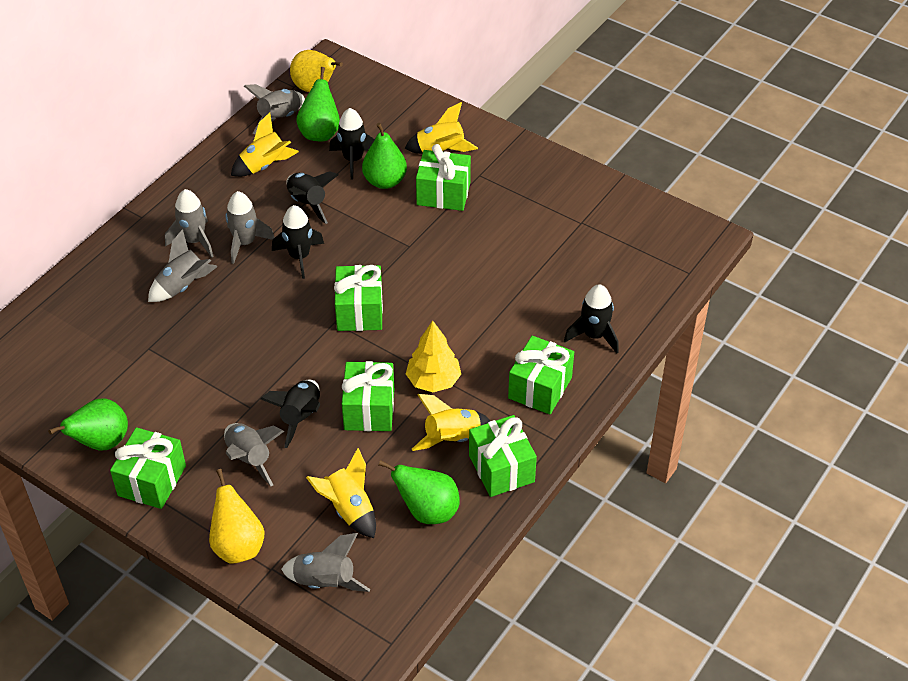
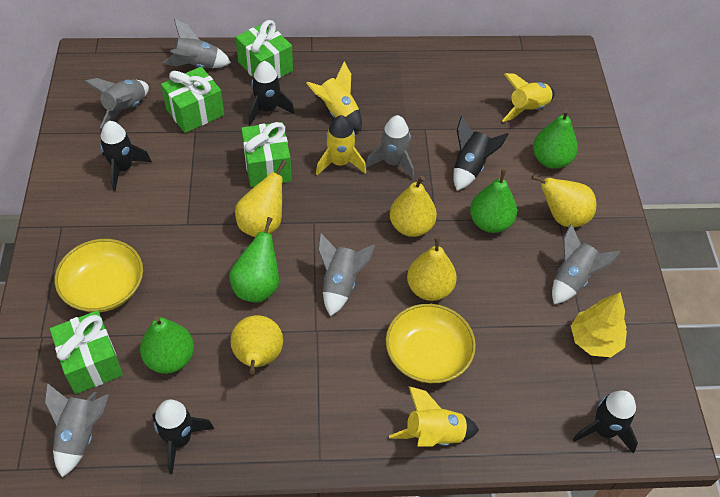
green gift: 6 -> 4
yellow bowl: 0 -> 2
yellow pear: 2 -> 5

